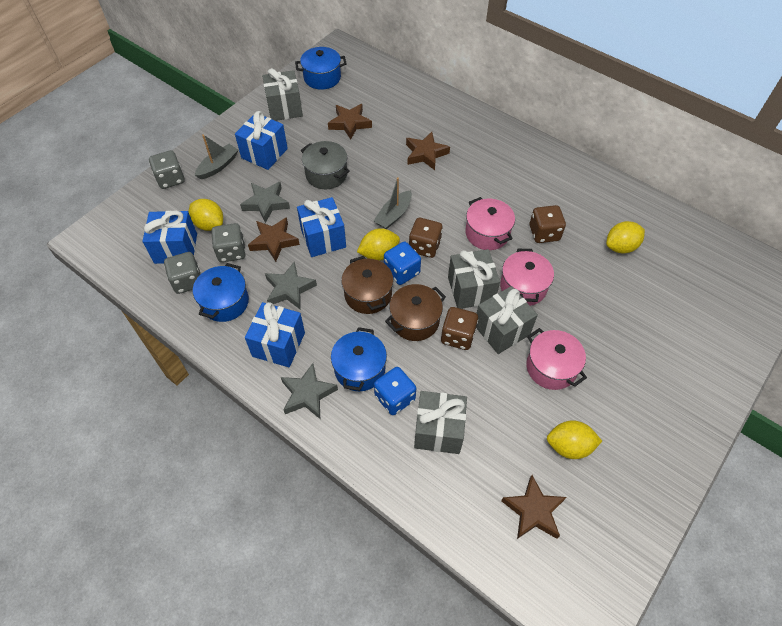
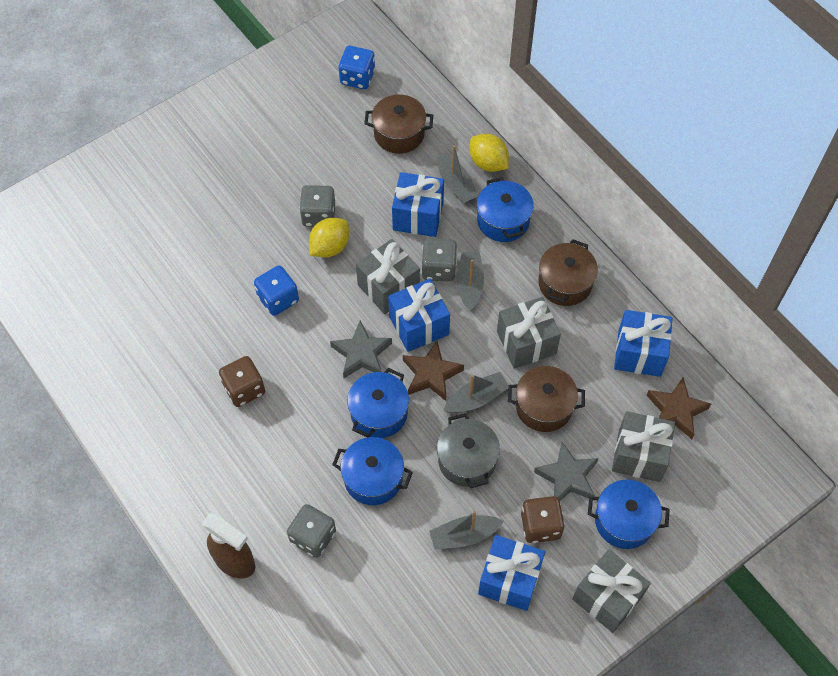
blue pot: 3 -> 4
brown dice: 3 -> 2
brown pot: 2 -> 3
brown spray bottle: 0 -> 1
brown star: 4 -> 2
grey boat: 2 -> 4
grey star: 3 -> 2
pink pot: 3 -> 0
yellow lemon: 4 -> 2

